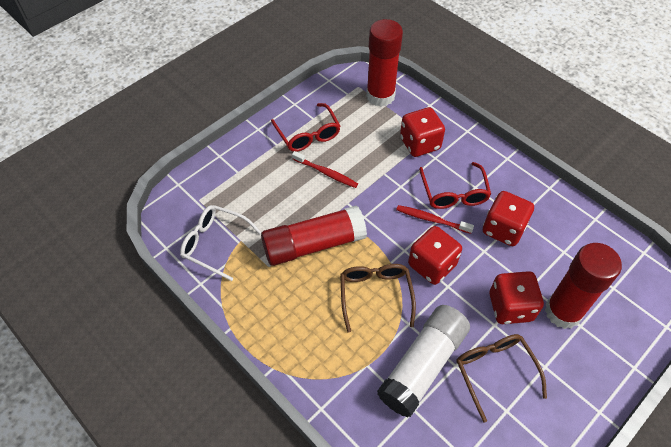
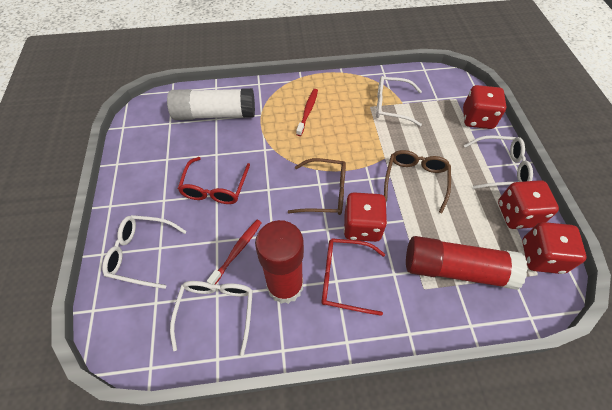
red glue stick: 3 -> 2
white glasses: 1 -> 4

